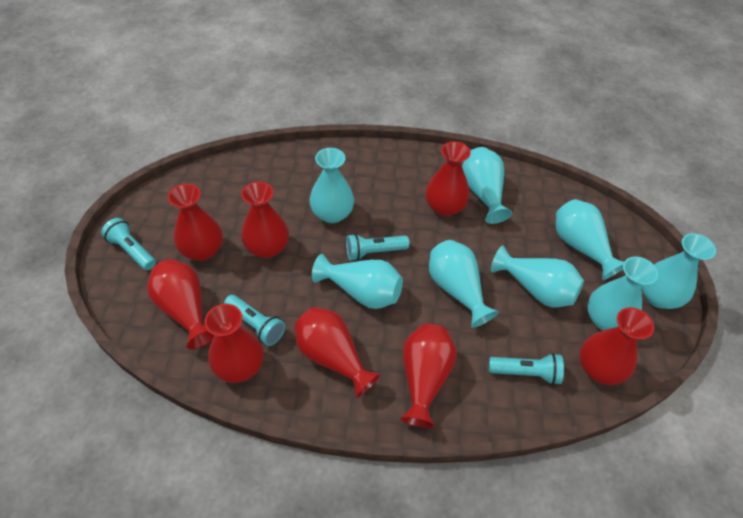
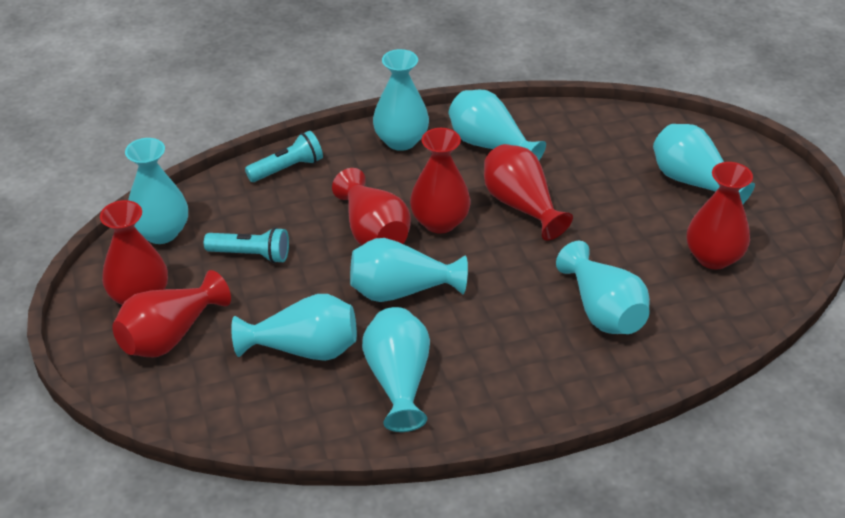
red vase: 8 -> 6
turquoise flashlight: 4 -> 2

